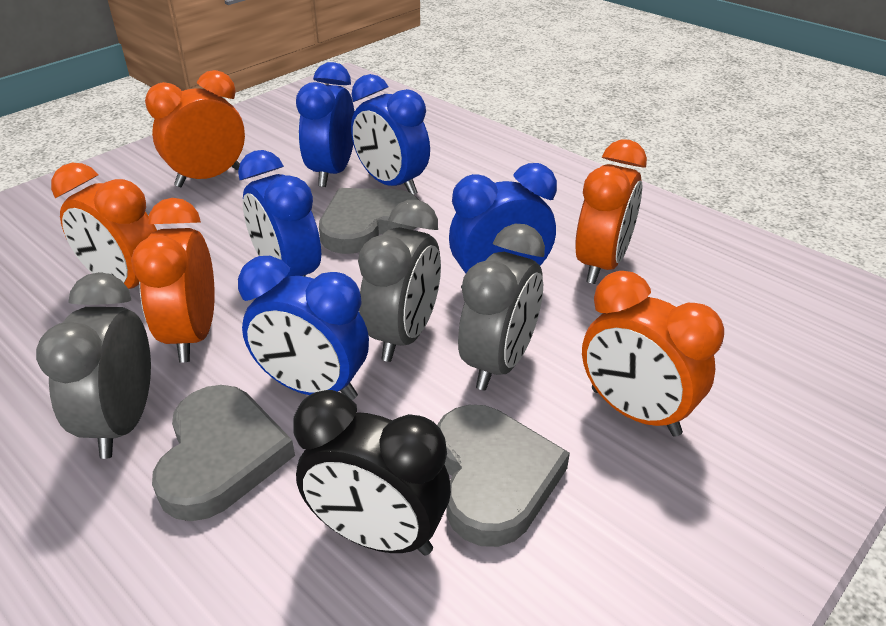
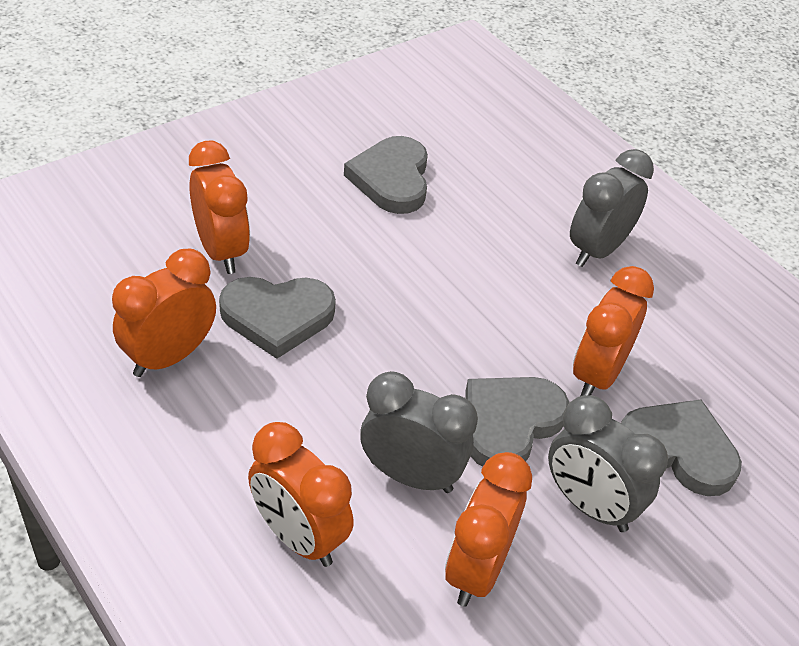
black clock: 1 -> 0
blue clock: 5 -> 0
grey heart: 3 -> 4

